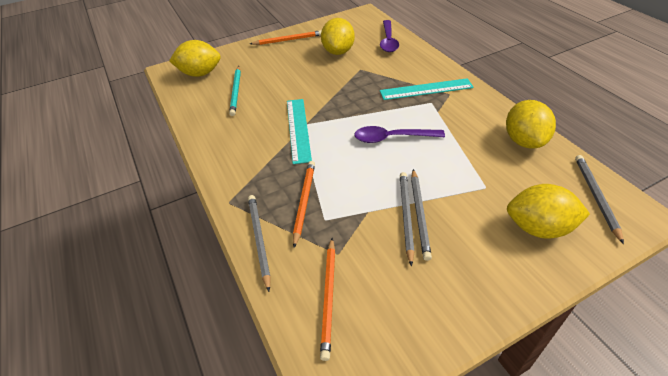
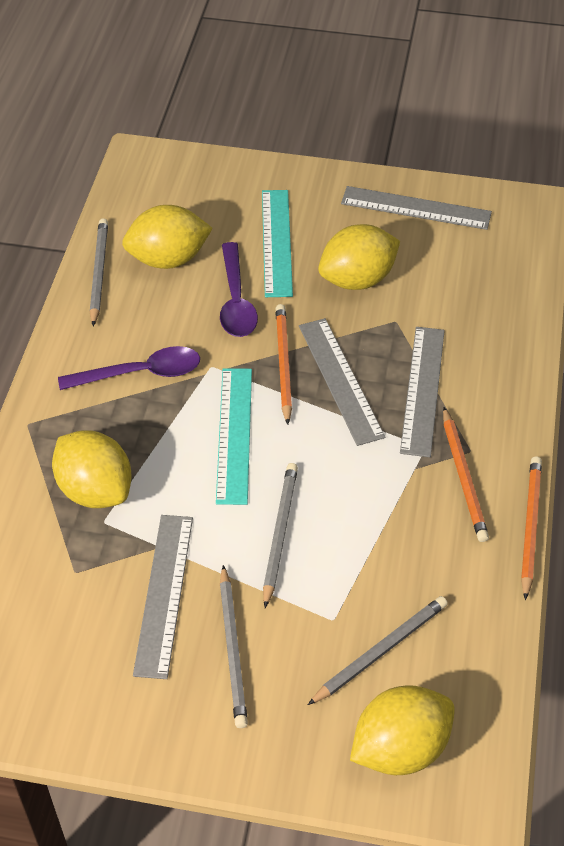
grey ruler: 0 -> 4
turquoise pencil: 1 -> 0

